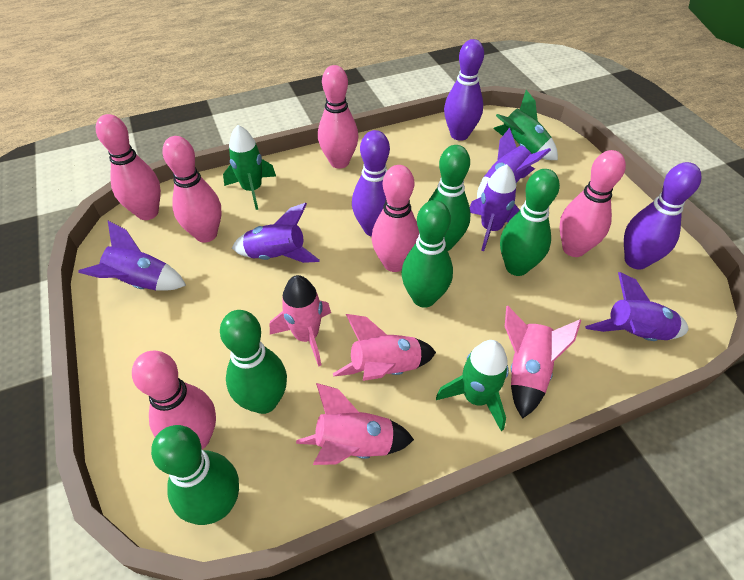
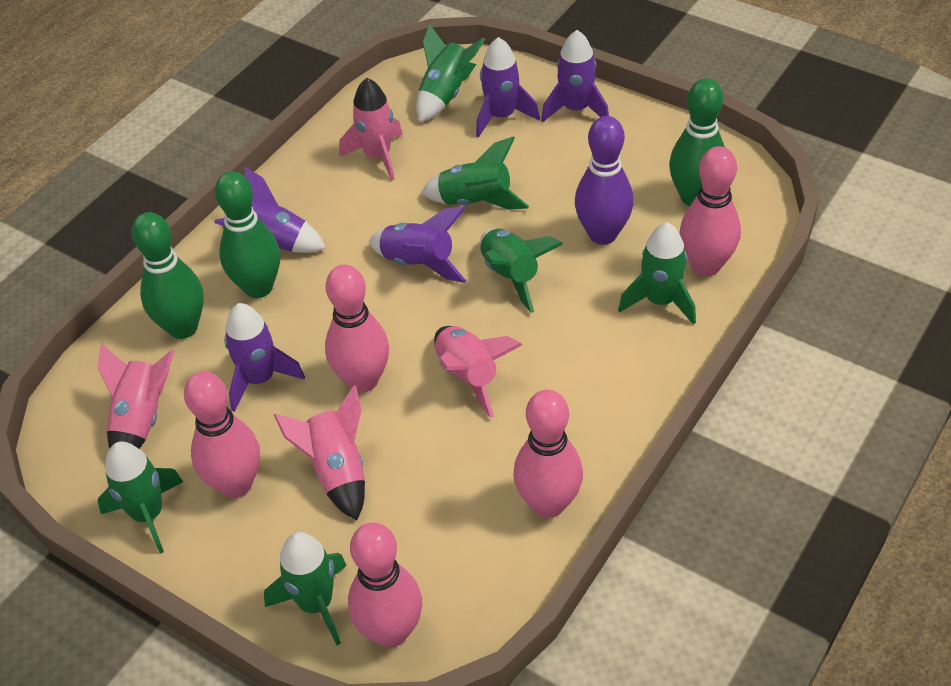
green bowling pin: 5 -> 3
green rocket: 3 -> 6
pink bowling pin: 6 -> 5
purple bowling pin: 3 -> 1

